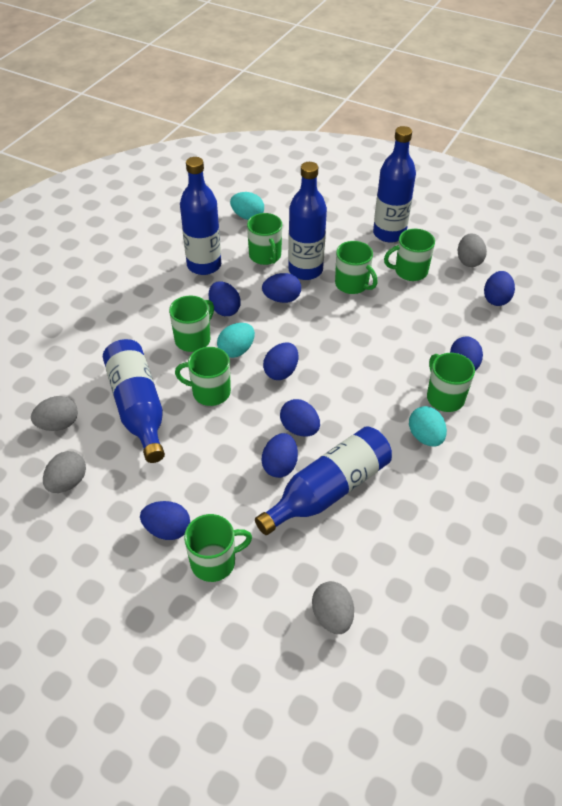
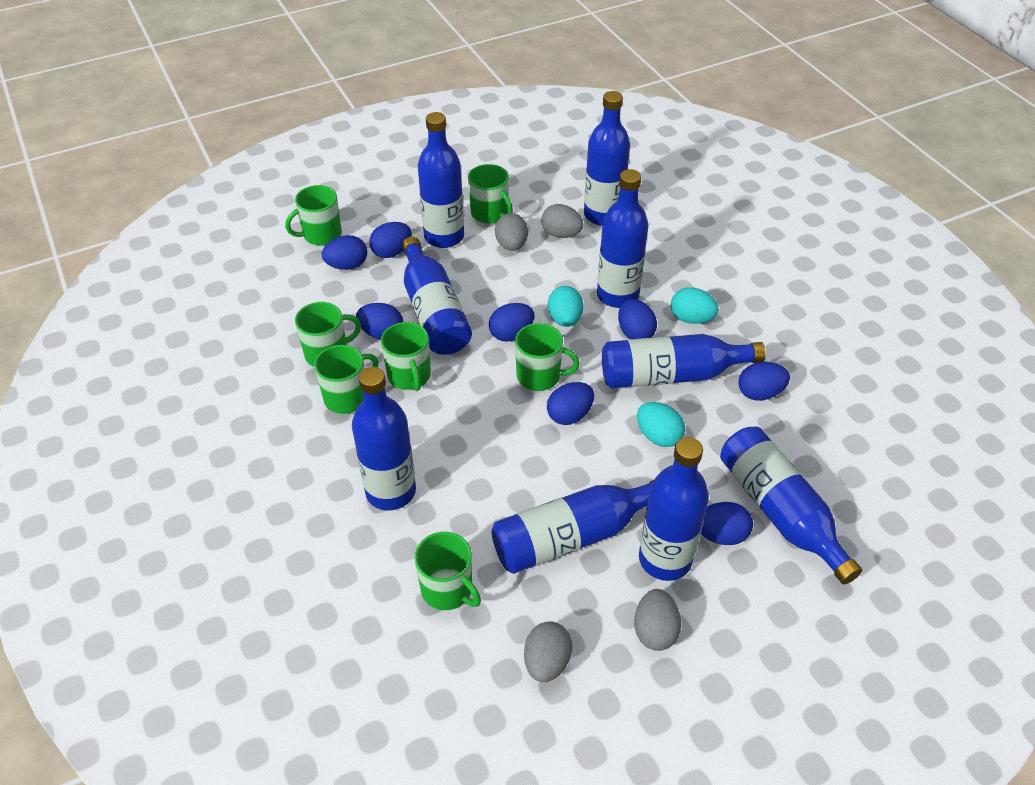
blue bottle: 5 -> 9

